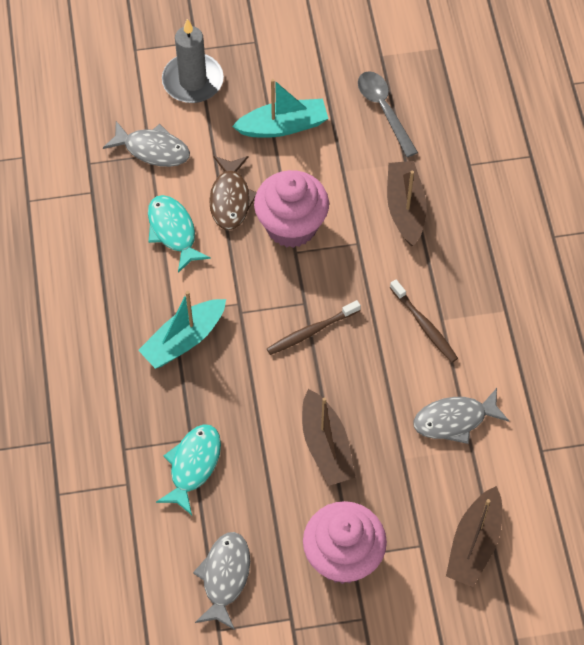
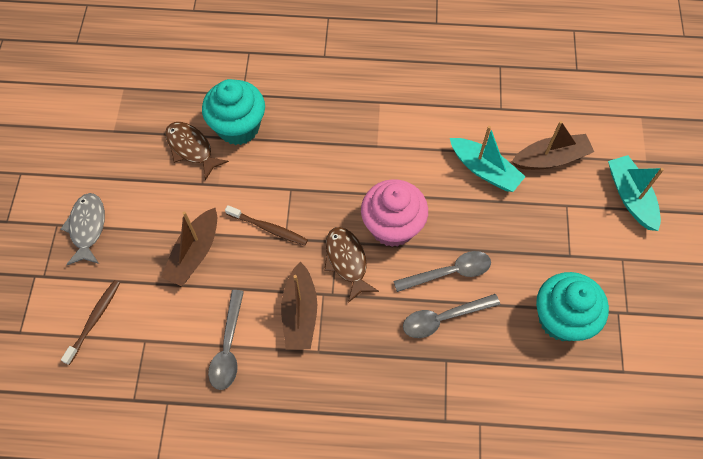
brown fish: 1 -> 2
grey candle: 1 -> 0
grey fish: 3 -> 1
grey spoon: 1 -> 3
pink cupcake: 2 -> 1
turquoise cupcake: 0 -> 2
turquoise fish: 2 -> 0

